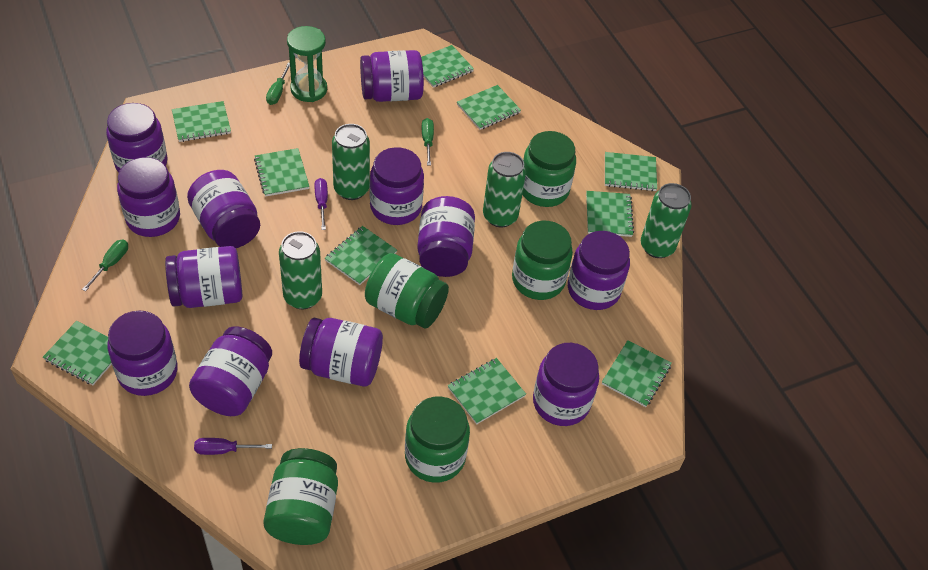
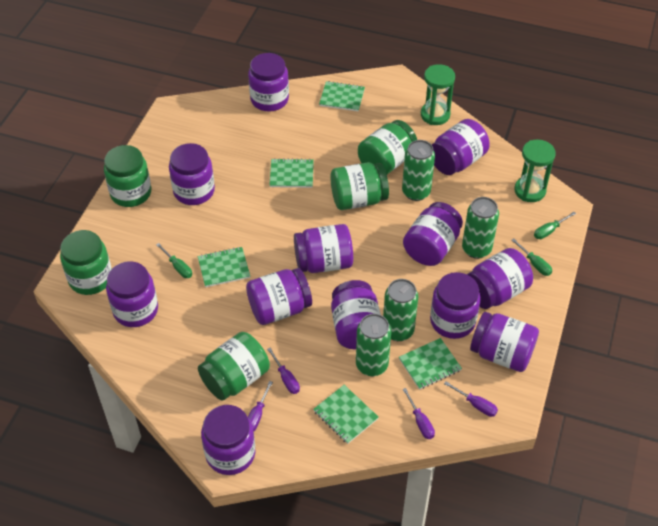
green hourglass: 1 -> 2
green notebook: 10 -> 5
purple screwdriver: 2 -> 4

